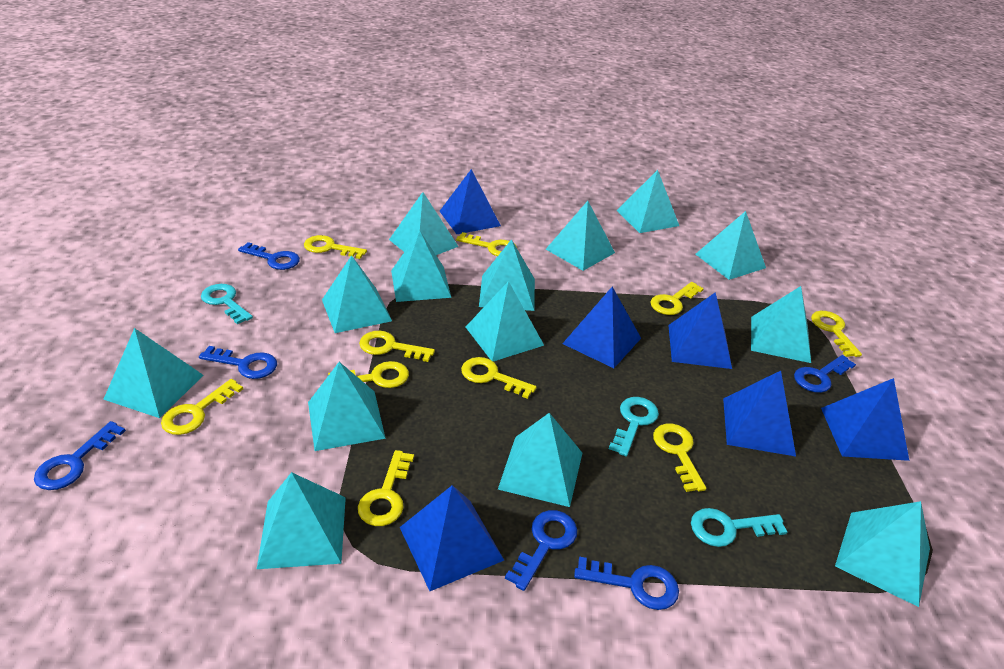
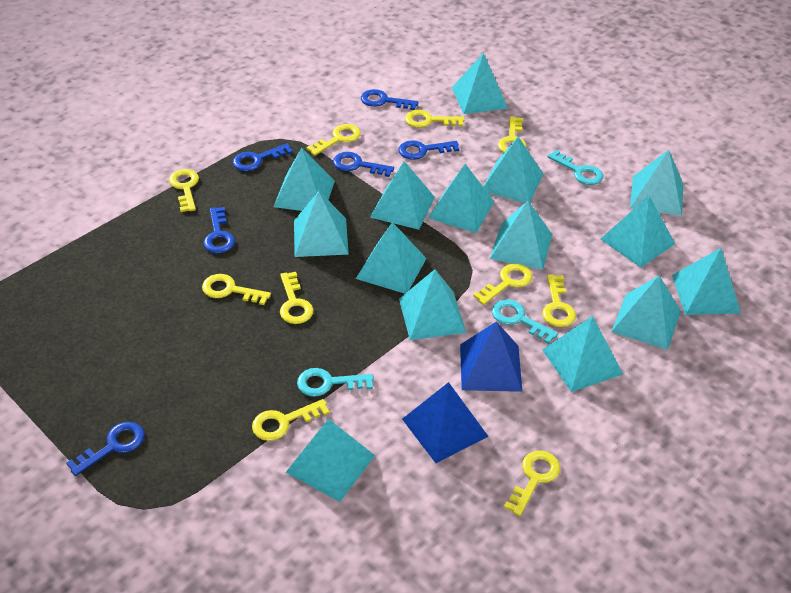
blue pyramid: 6 -> 2
turquoise pyramid: 14 -> 15

